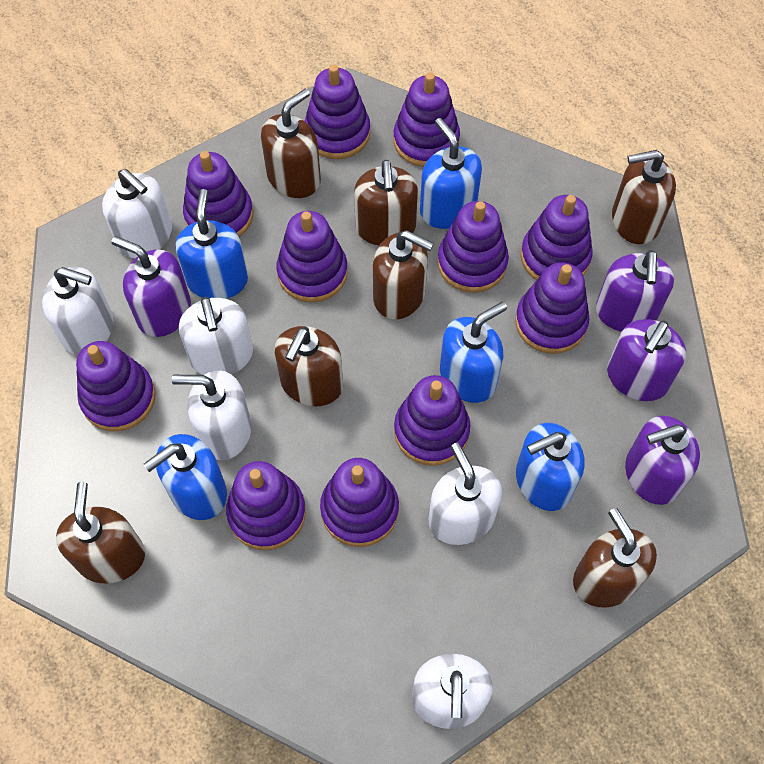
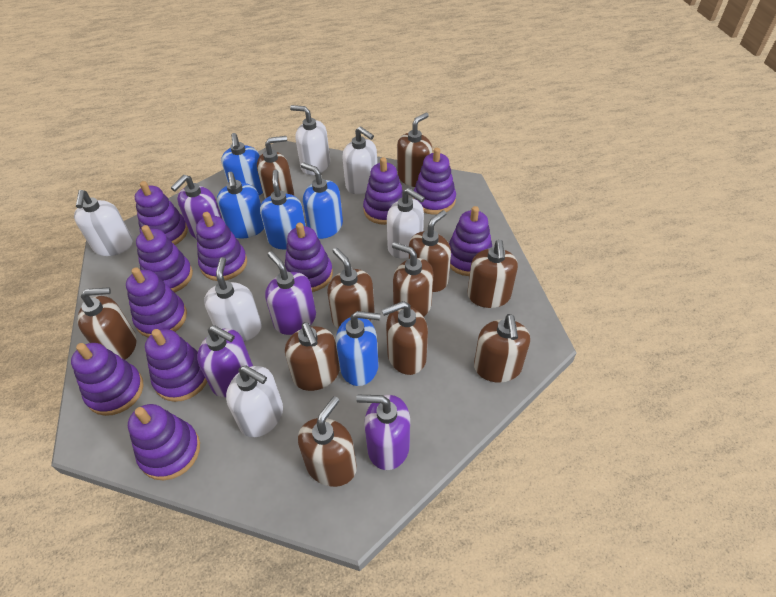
brown soap dispenser: 7 -> 11

